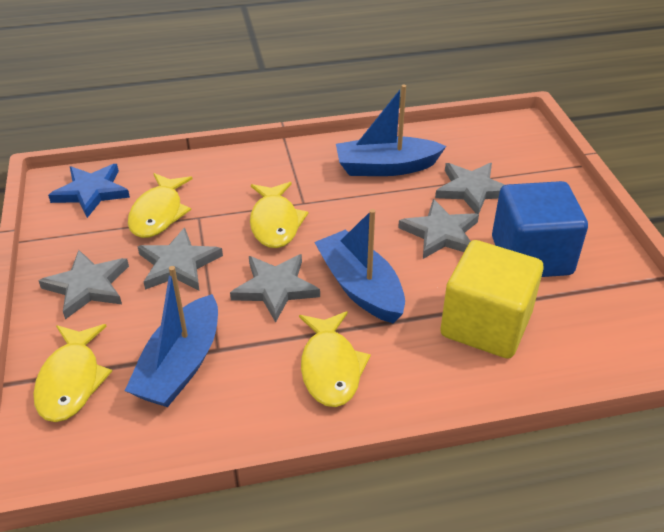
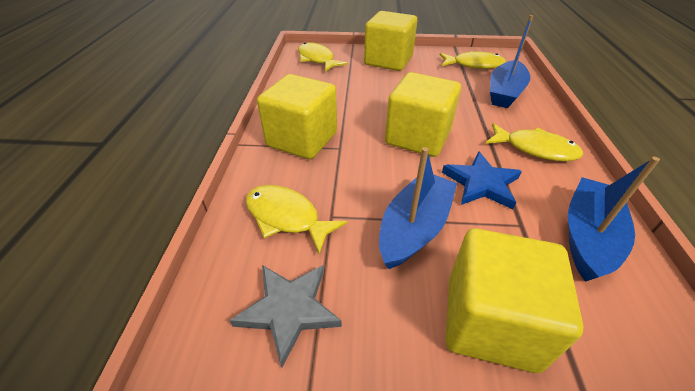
blue cube: 1 -> 0
grey star: 5 -> 1
yellow cube: 1 -> 4

